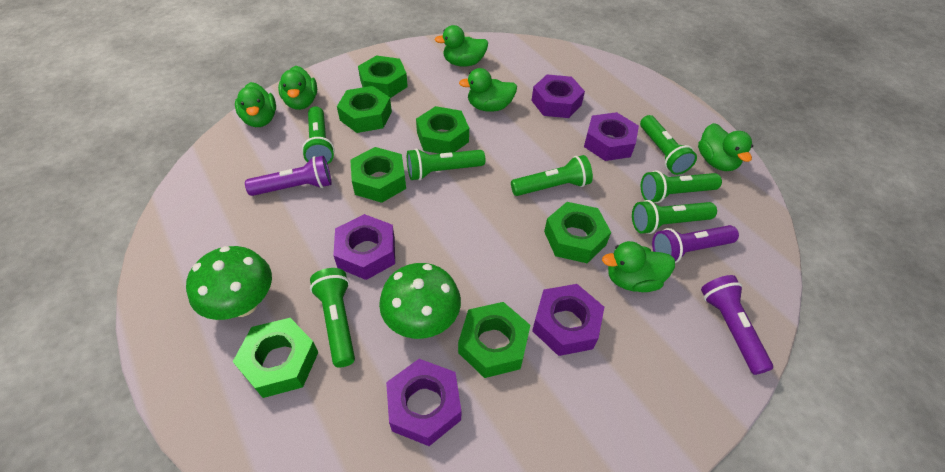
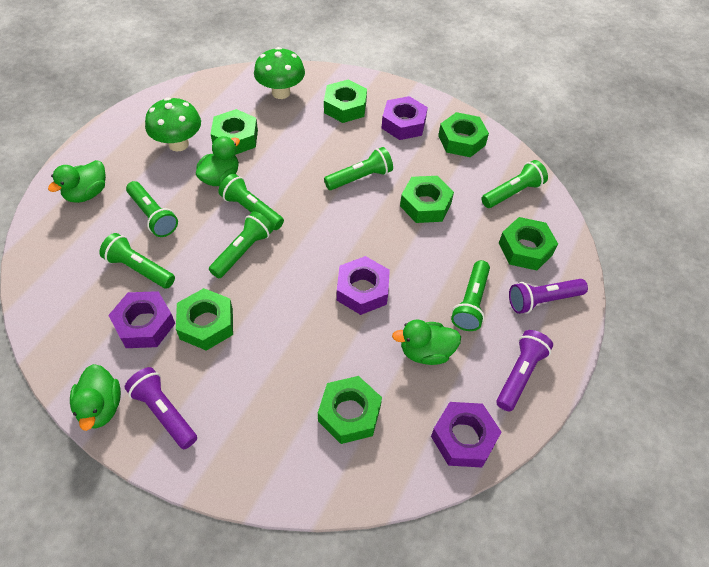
green duck: 6 -> 4
purple nut: 5 -> 4

